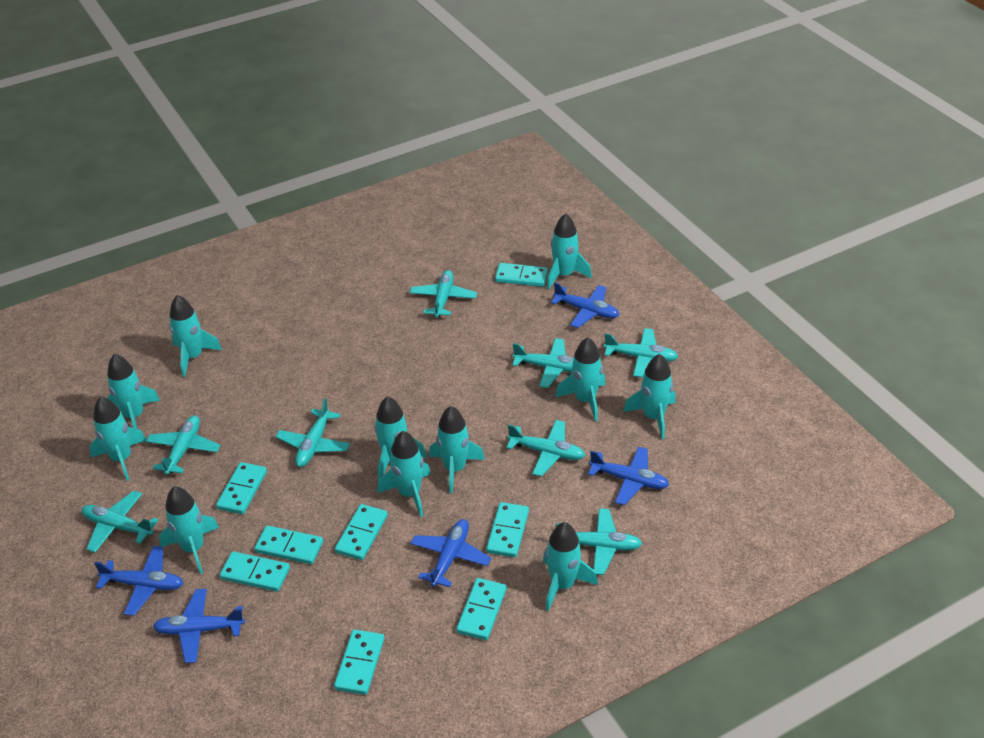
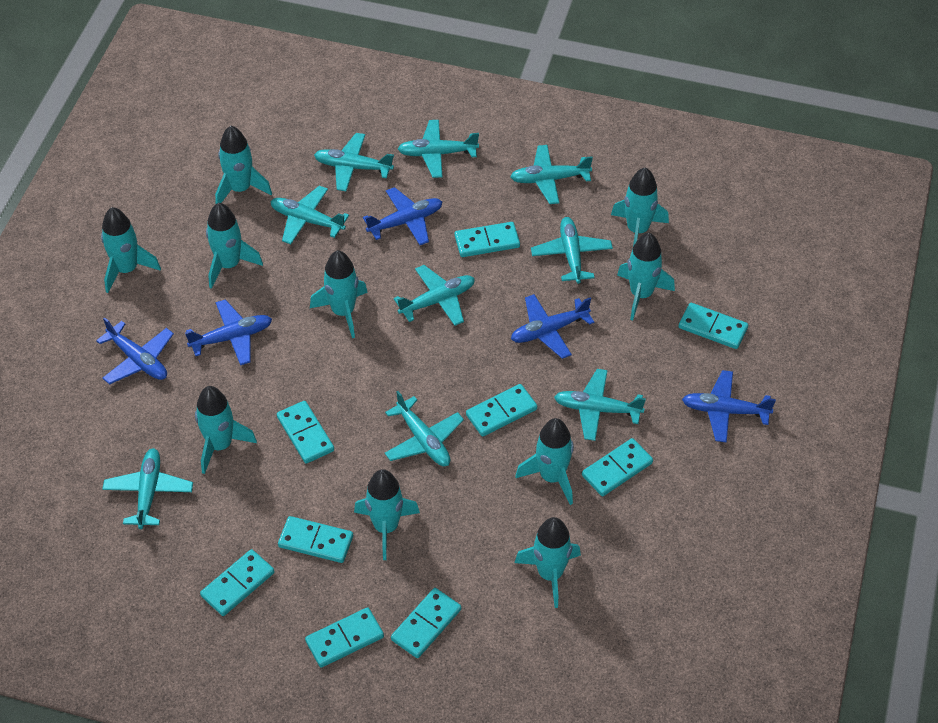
turquoise domino: 8 -> 9
turquoise plane: 8 -> 9
turquoise rocket: 11 -> 10

